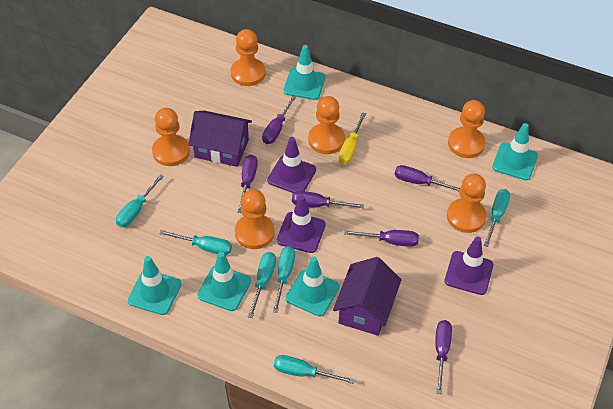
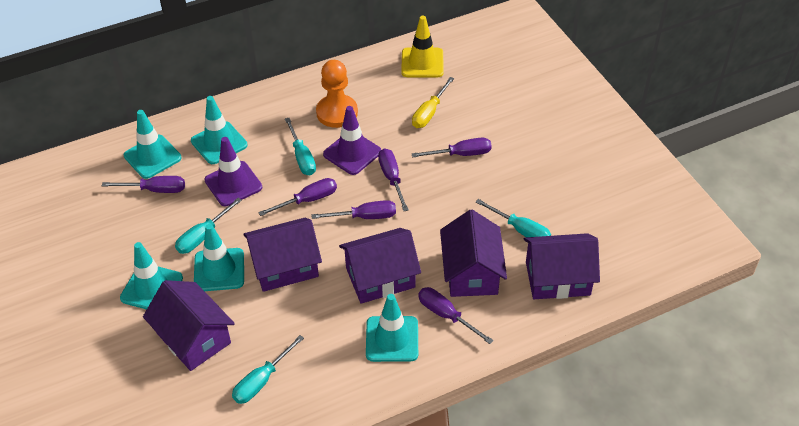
orange pawn: 6 -> 1
purple house: 2 -> 5
purple traffic cone: 3 -> 2
turquoise screwdriver: 6 -> 4
yellow traffic cone: 0 -> 1

